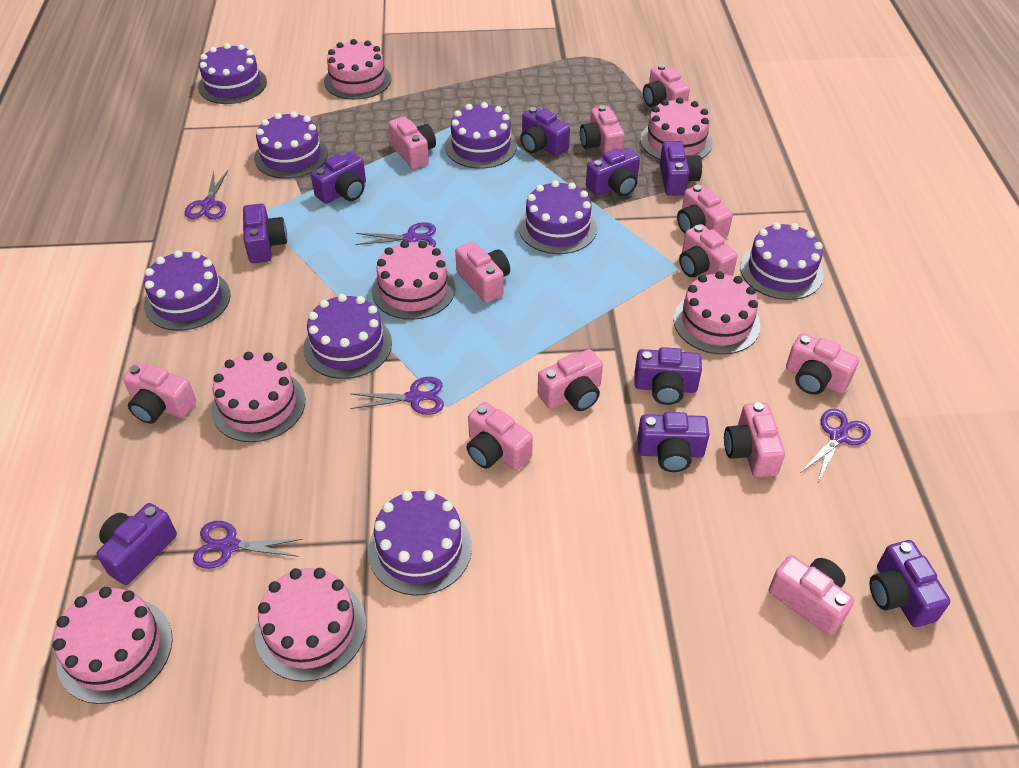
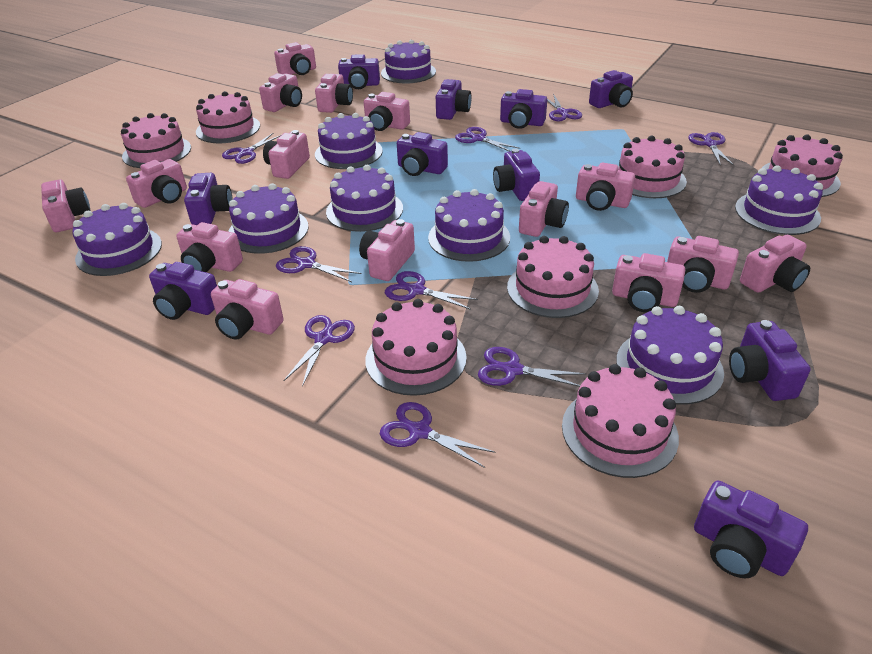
pink camera: 12 -> 15
purple camera: 9 -> 10
purple scissors: 5 -> 9

